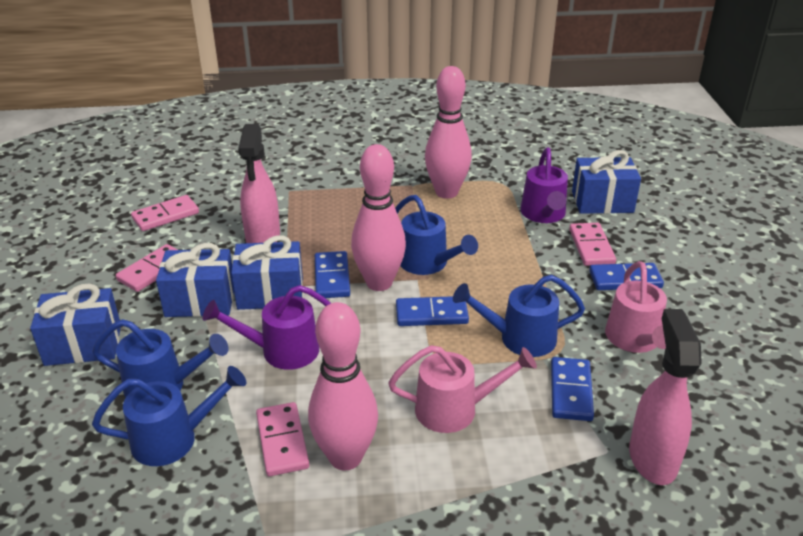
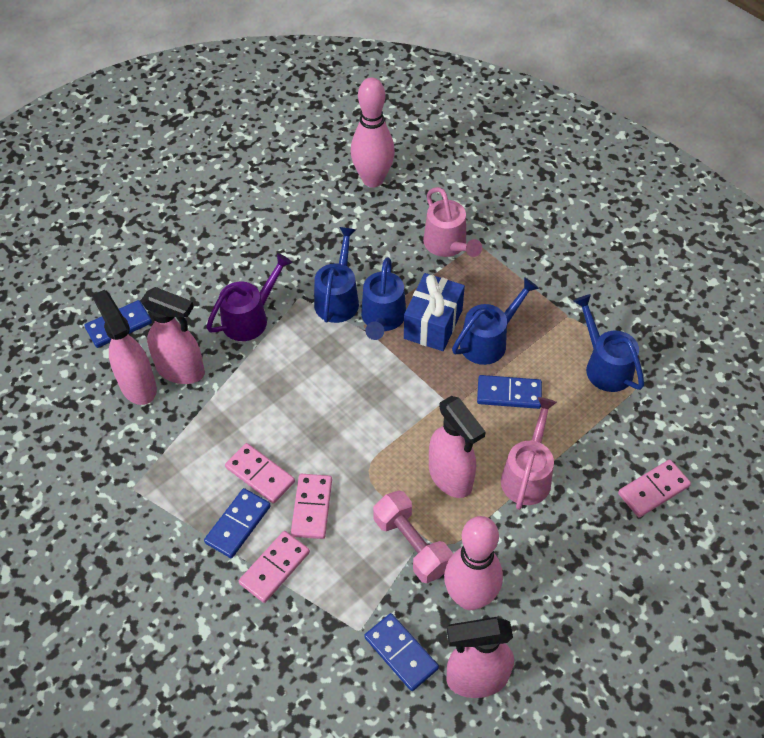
blue gift: 4 -> 1
pink bowling pin: 3 -> 2
pink dumbbell: 0 -> 1
pink spray bottle: 2 -> 4
purple watering can: 2 -> 1

